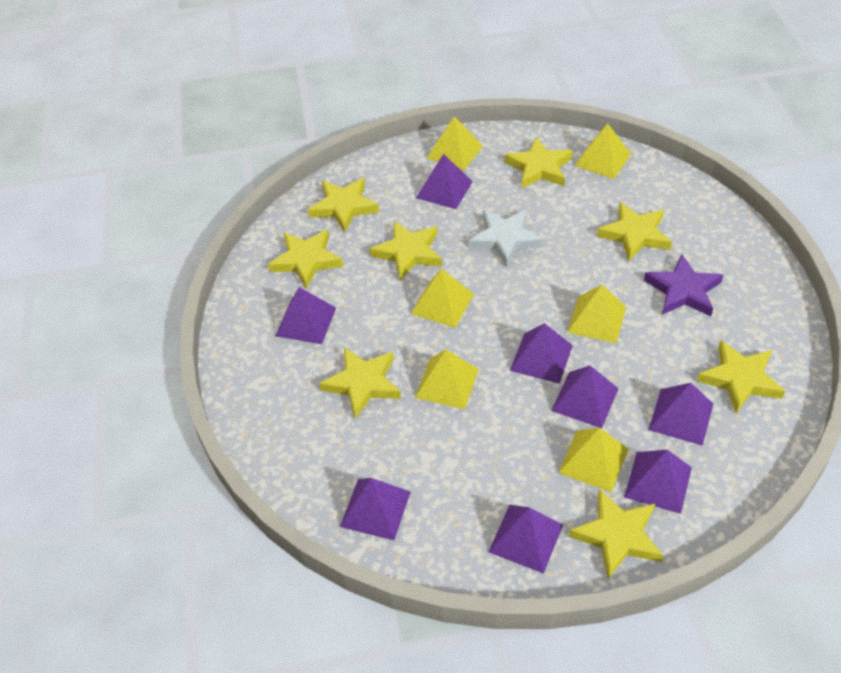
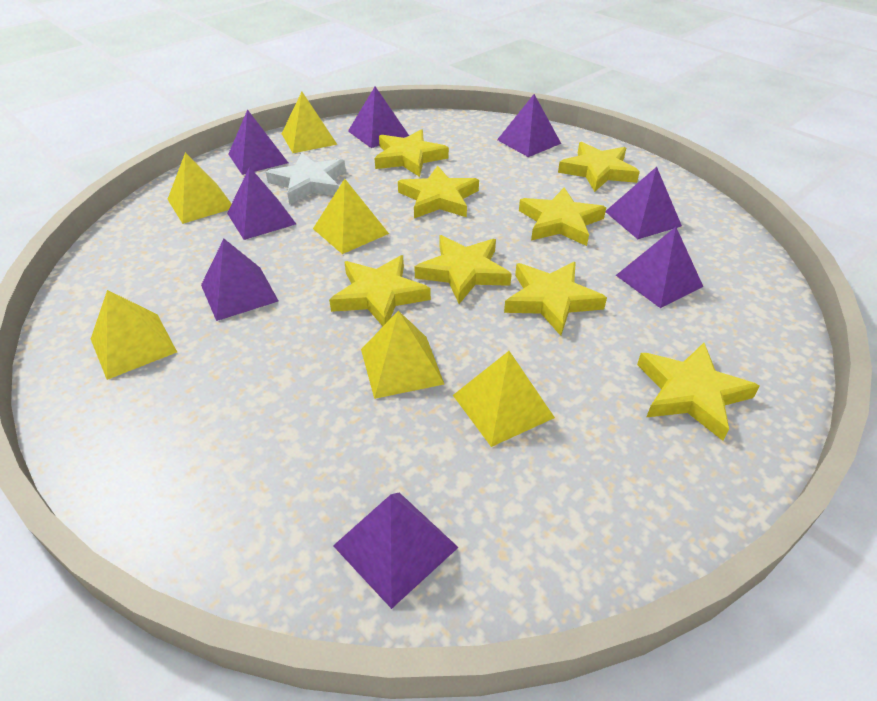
purple star: 1 -> 0

